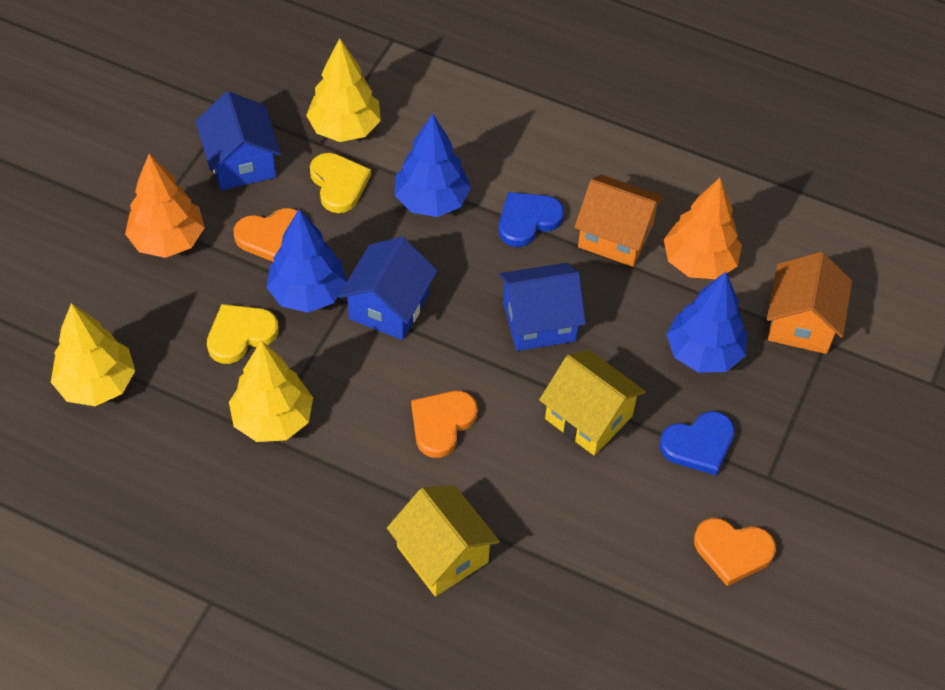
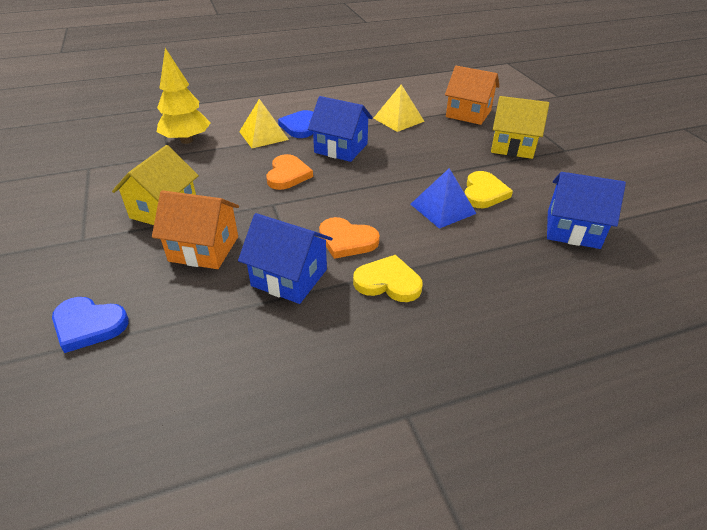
blue pyramid: 0 -> 1
blue tree: 3 -> 0
orange heart: 3 -> 2
orange tree: 2 -> 0
yellow pyramid: 0 -> 2
yellow tree: 3 -> 1

